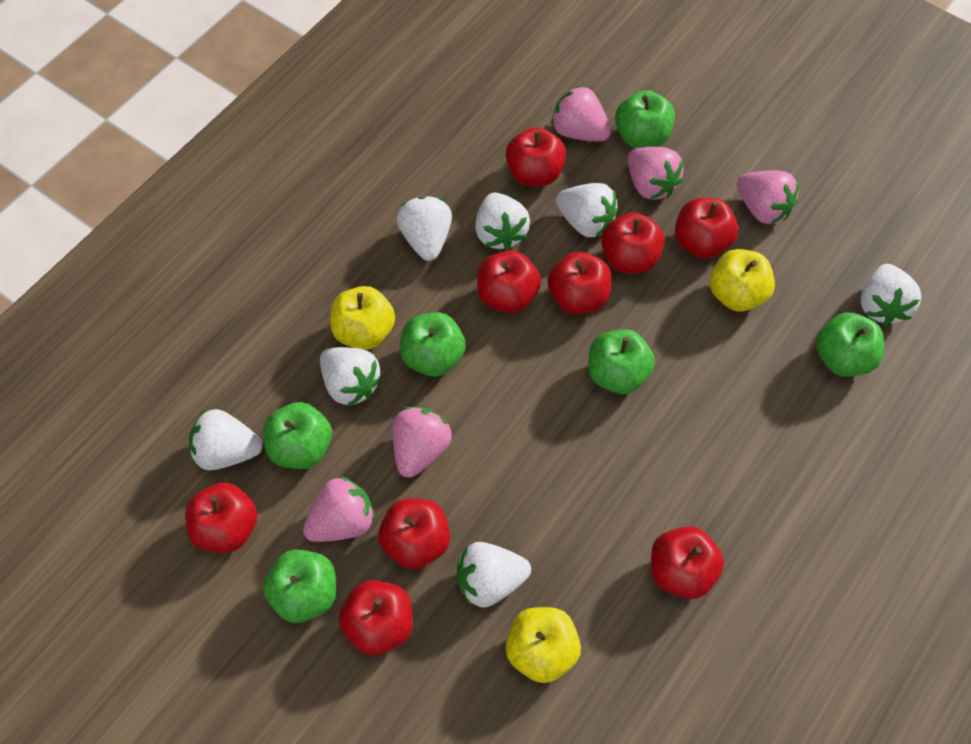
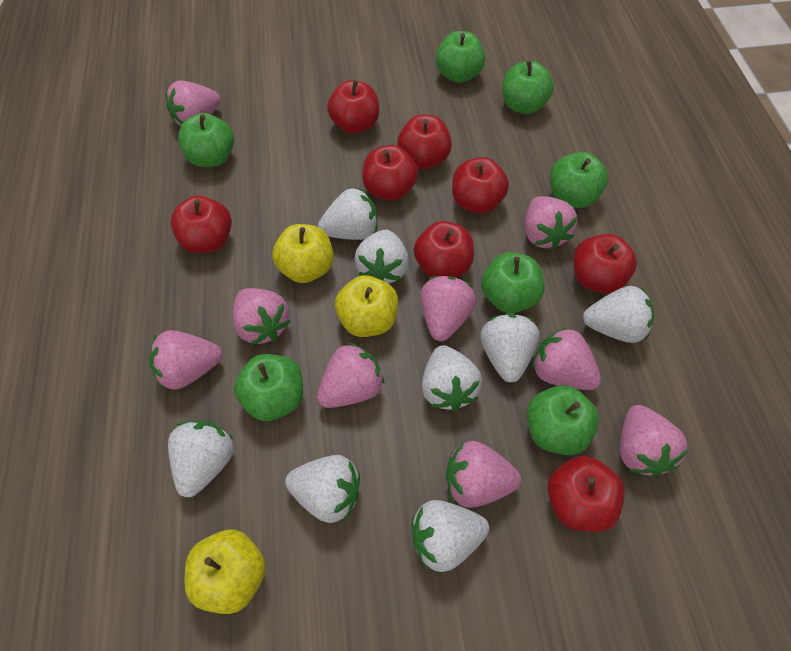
green apple: 6 -> 7
pink strawberry: 5 -> 9
red apple: 9 -> 8
white strawberry: 7 -> 8

